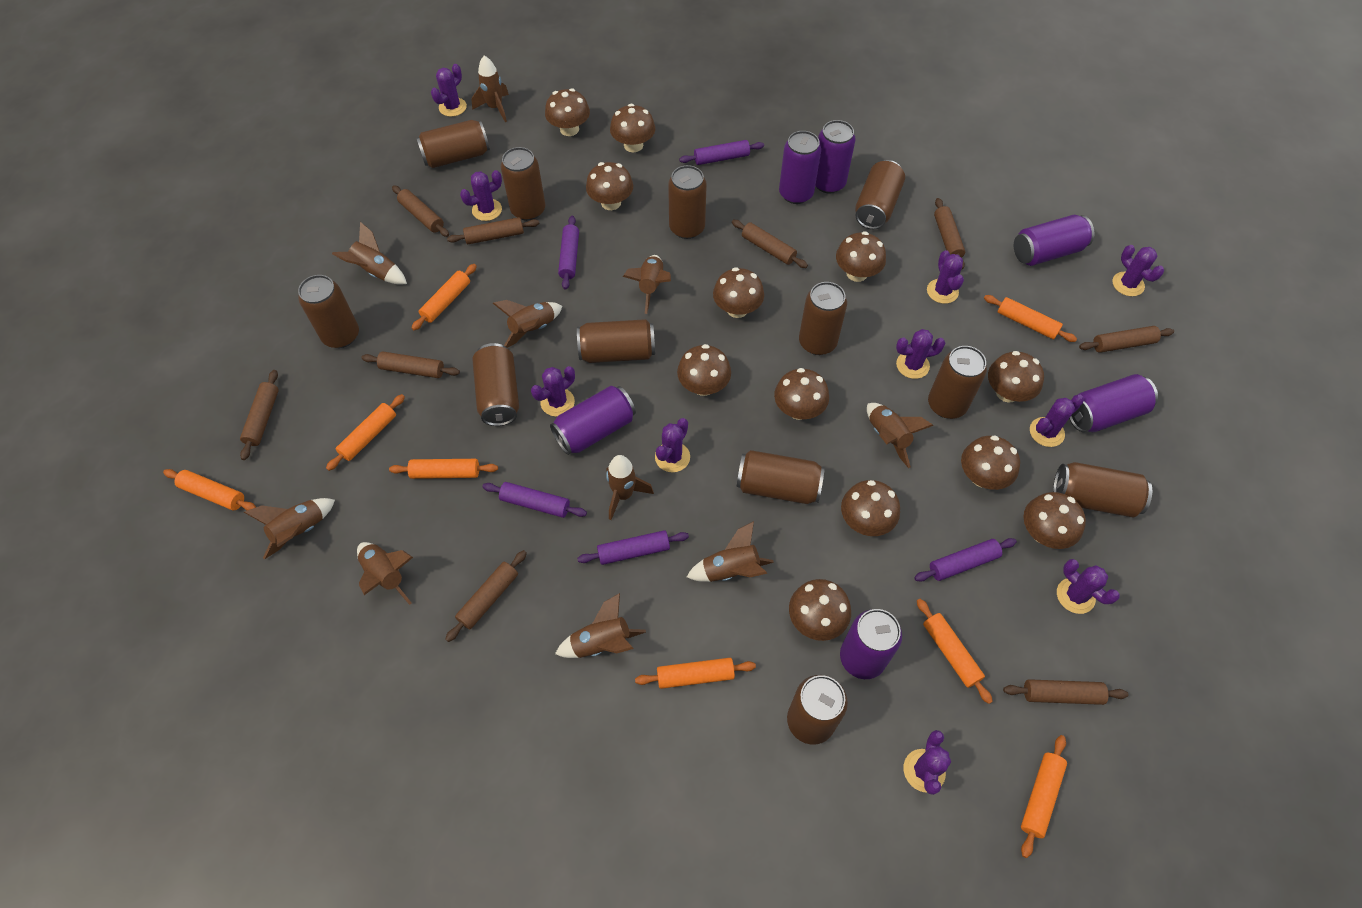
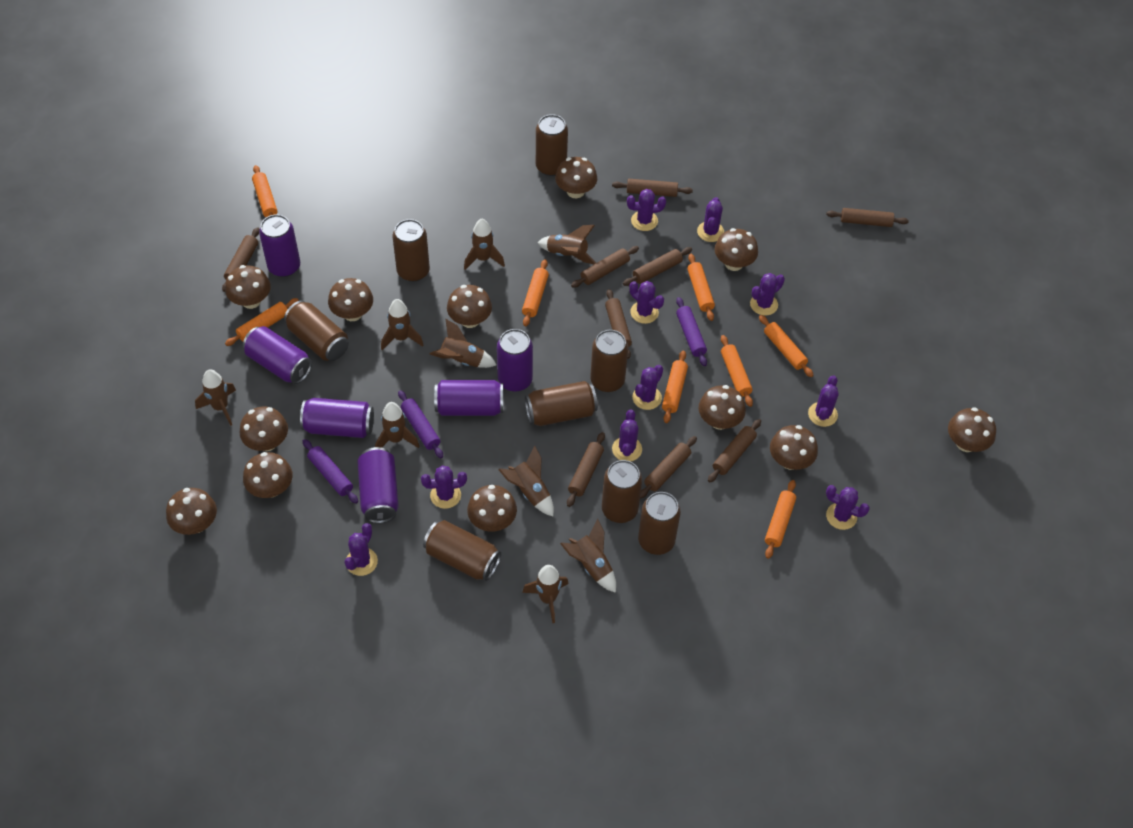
brown can: 12 -> 8
brown rocket: 10 -> 9
purple rolling pin: 5 -> 3

